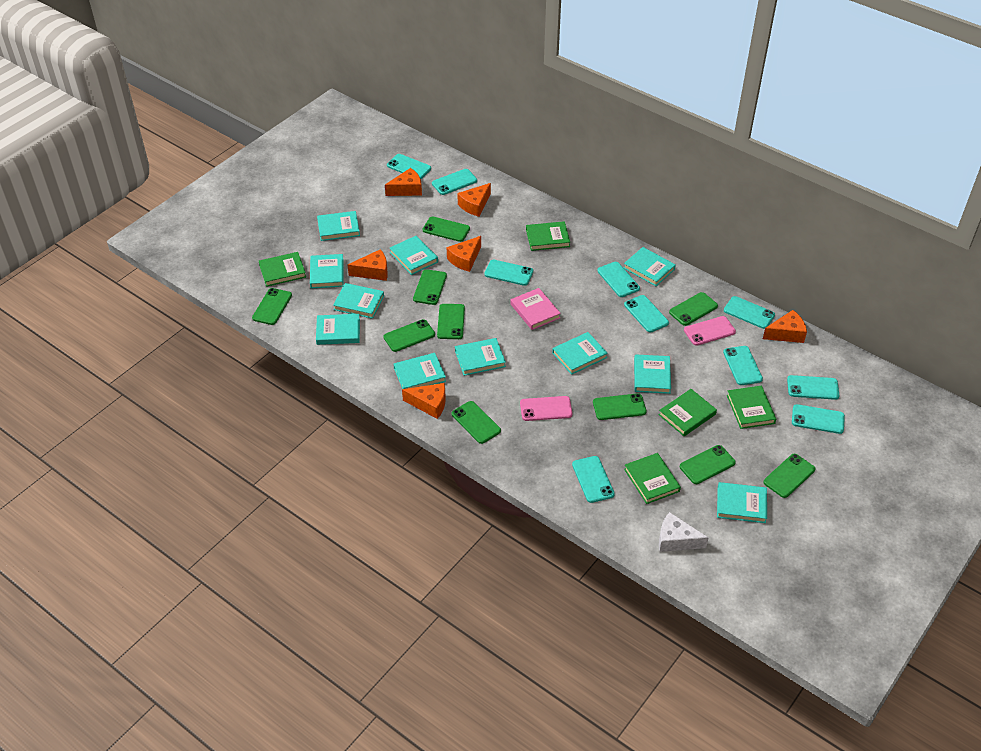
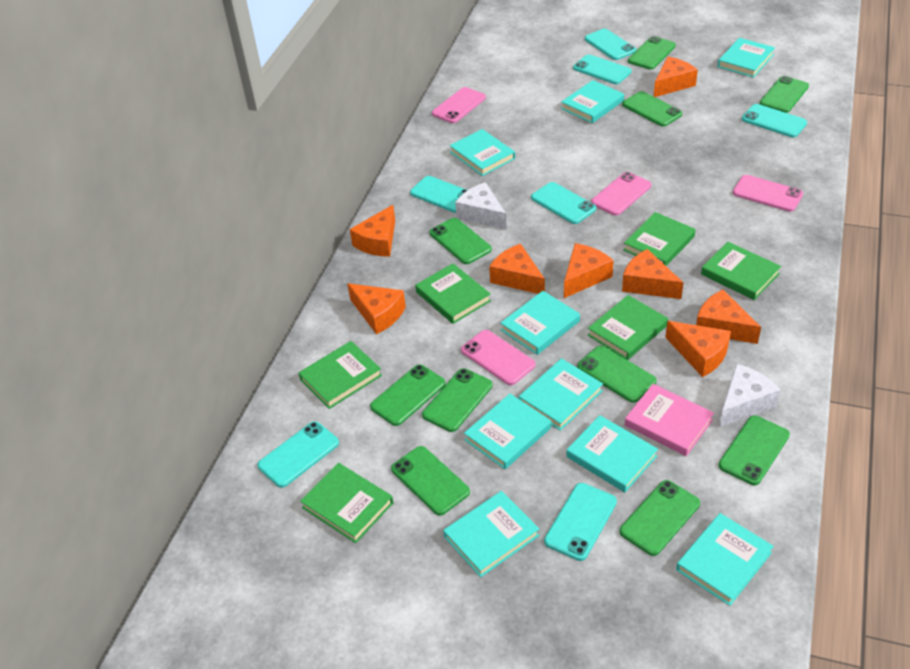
green book: 5 -> 6
orange cheese: 6 -> 8
pink phone: 2 -> 4
turquoise book: 11 -> 9
turquoise phone: 10 -> 7
white cheese: 1 -> 2

